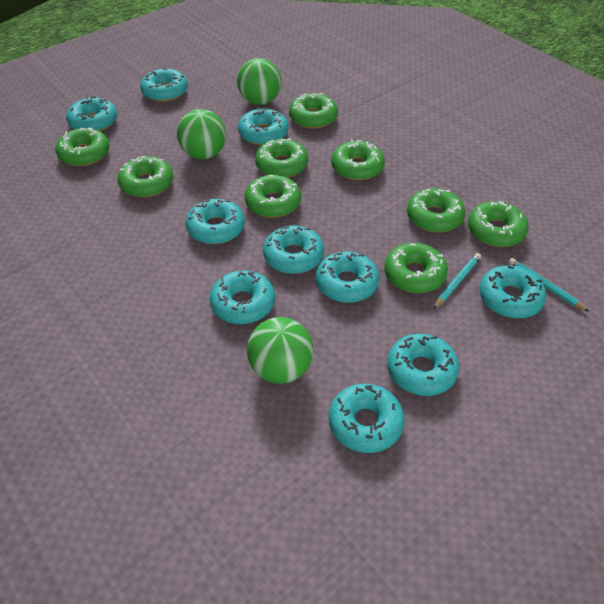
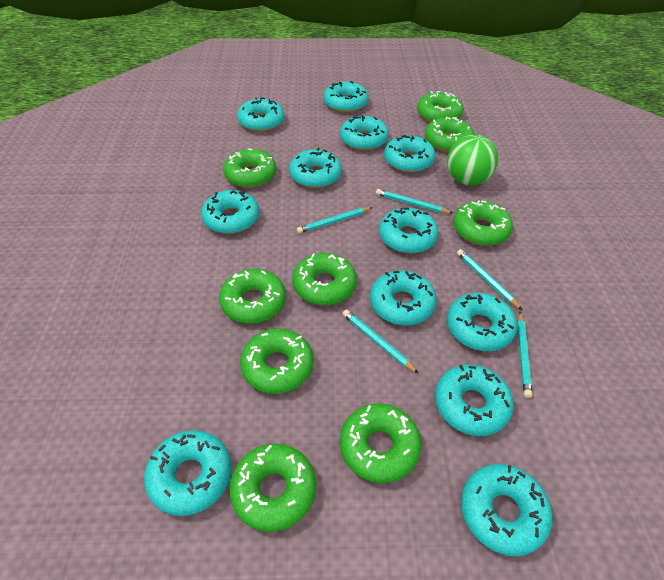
green ball: 3 -> 1
turquoise donut: 10 -> 12
turquoise pencil: 2 -> 5

